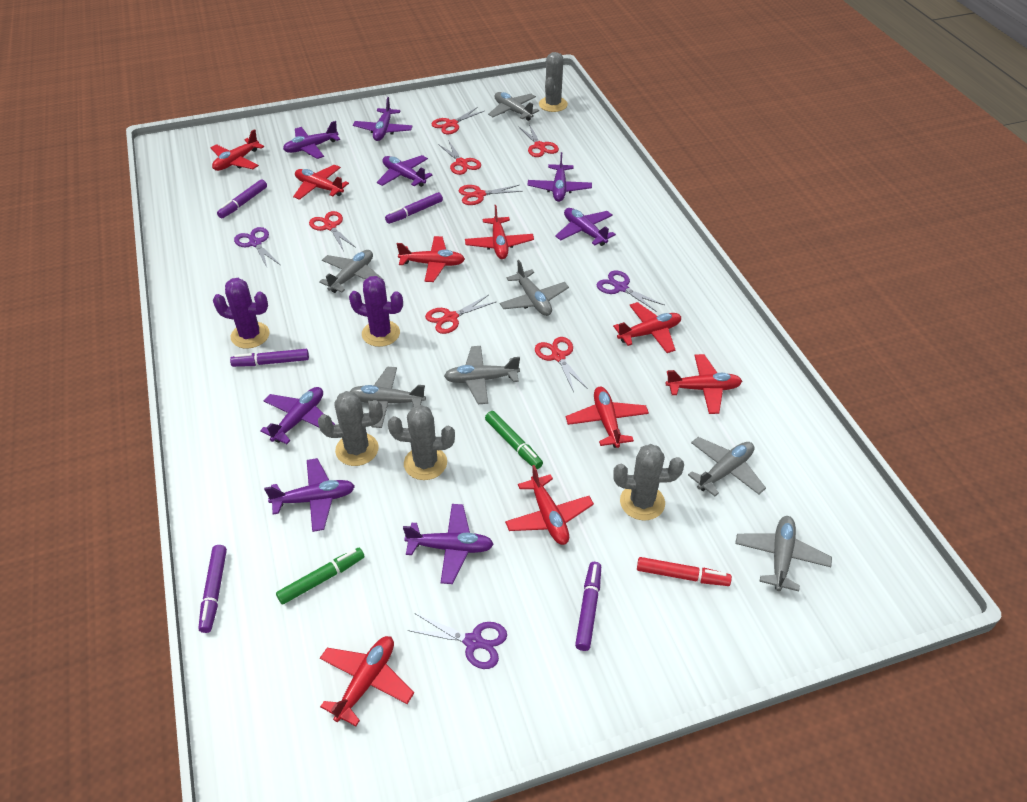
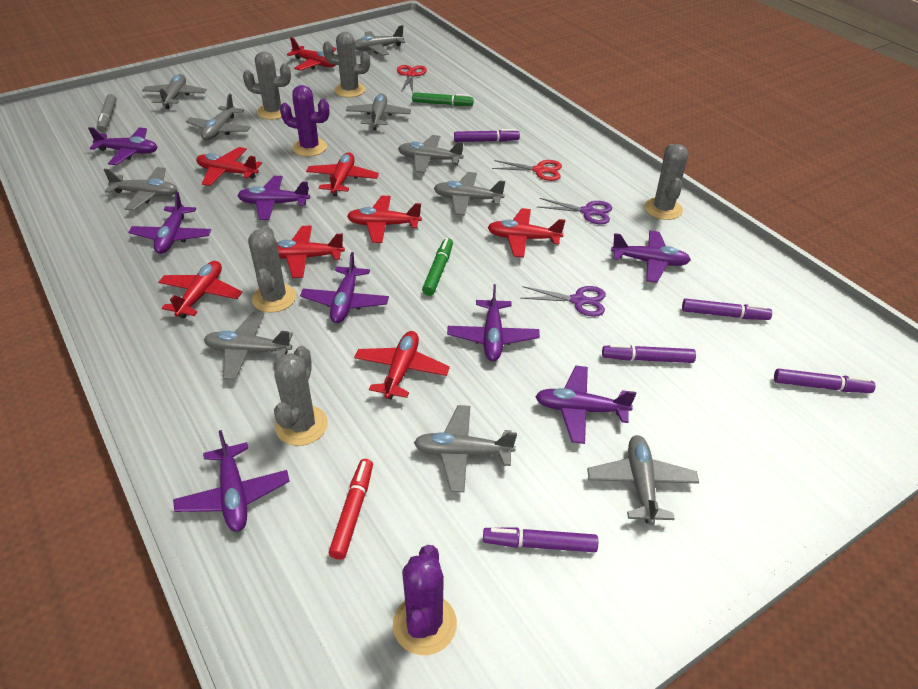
grey cactus: 4 -> 5
grey marker: 0 -> 1
grey plane: 7 -> 10
purple scissors: 3 -> 2
red plane: 9 -> 8
red scissors: 7 -> 2

